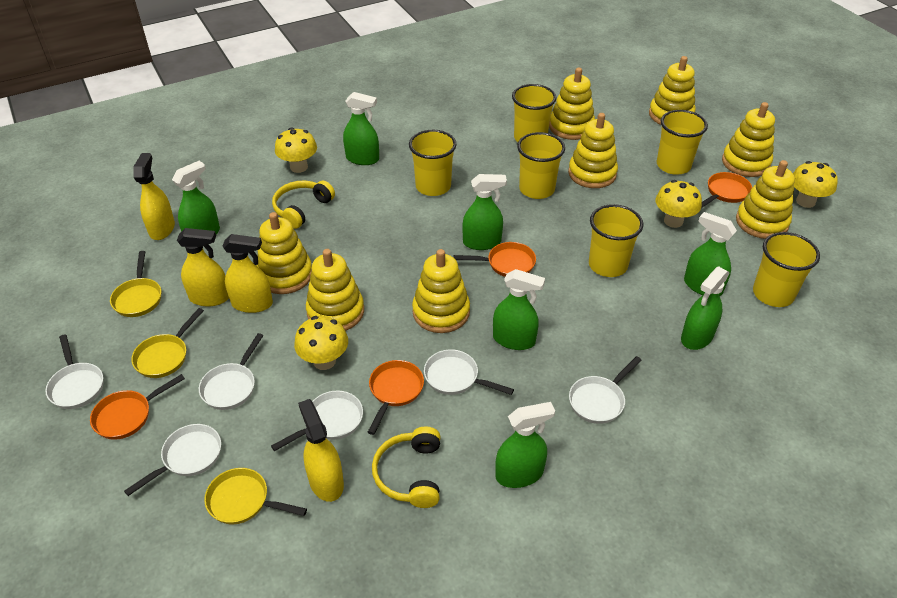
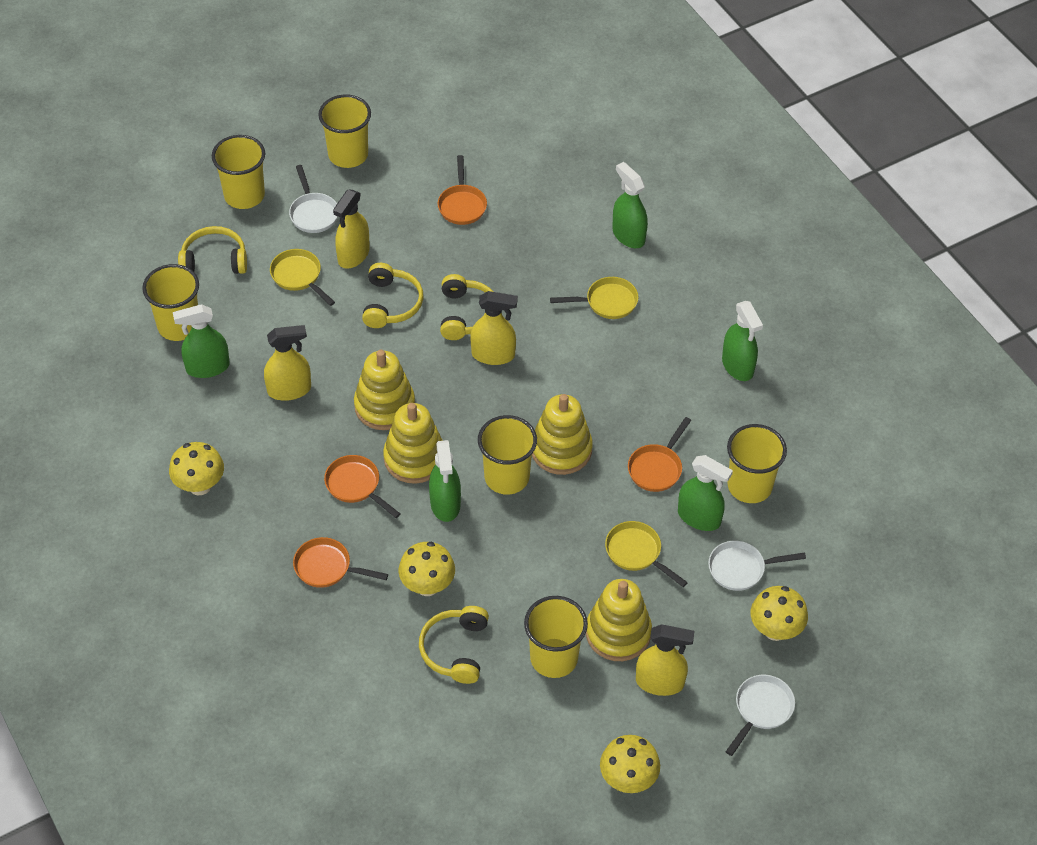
green spray bottle: 7 -> 5
white pan: 6 -> 3
yellow headphones: 2 -> 4
yellow stacking toy: 8 -> 4

